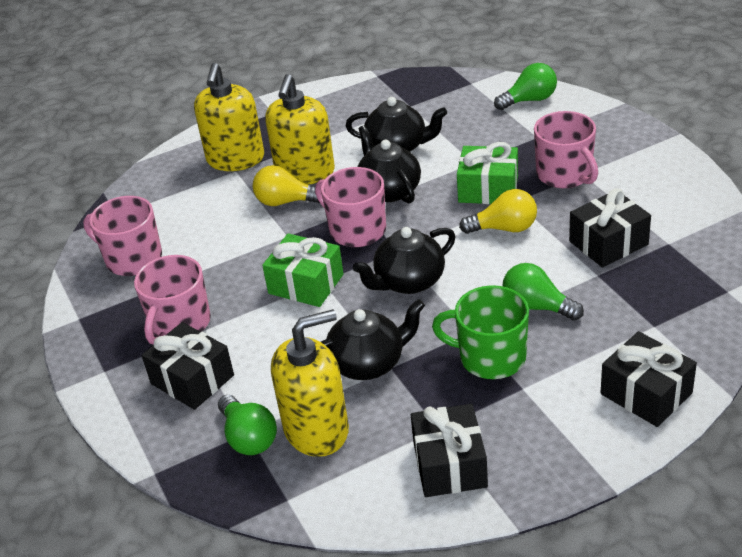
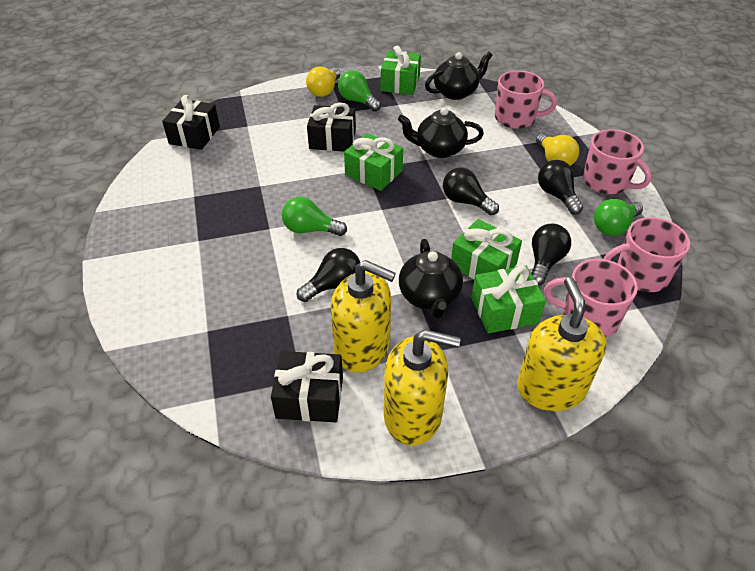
black gift: 4 -> 3
black light bulb: 0 -> 4
black teapot: 4 -> 3
green gift: 2 -> 4
green mug: 1 -> 0

